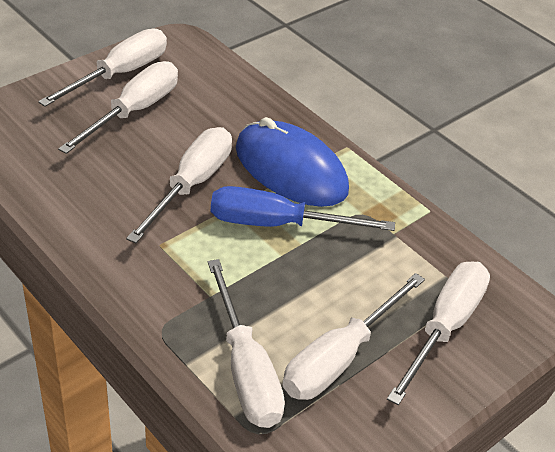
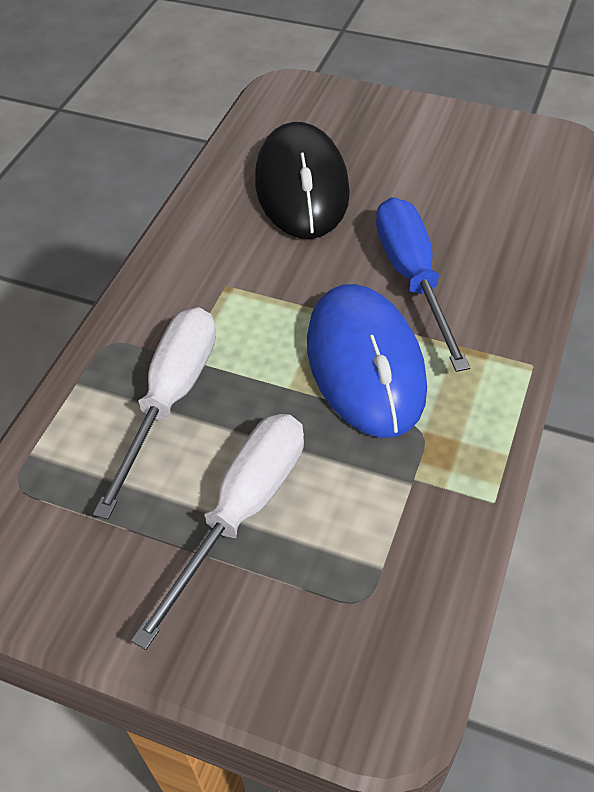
black mouse: 0 -> 1
white screwdriver: 6 -> 2

